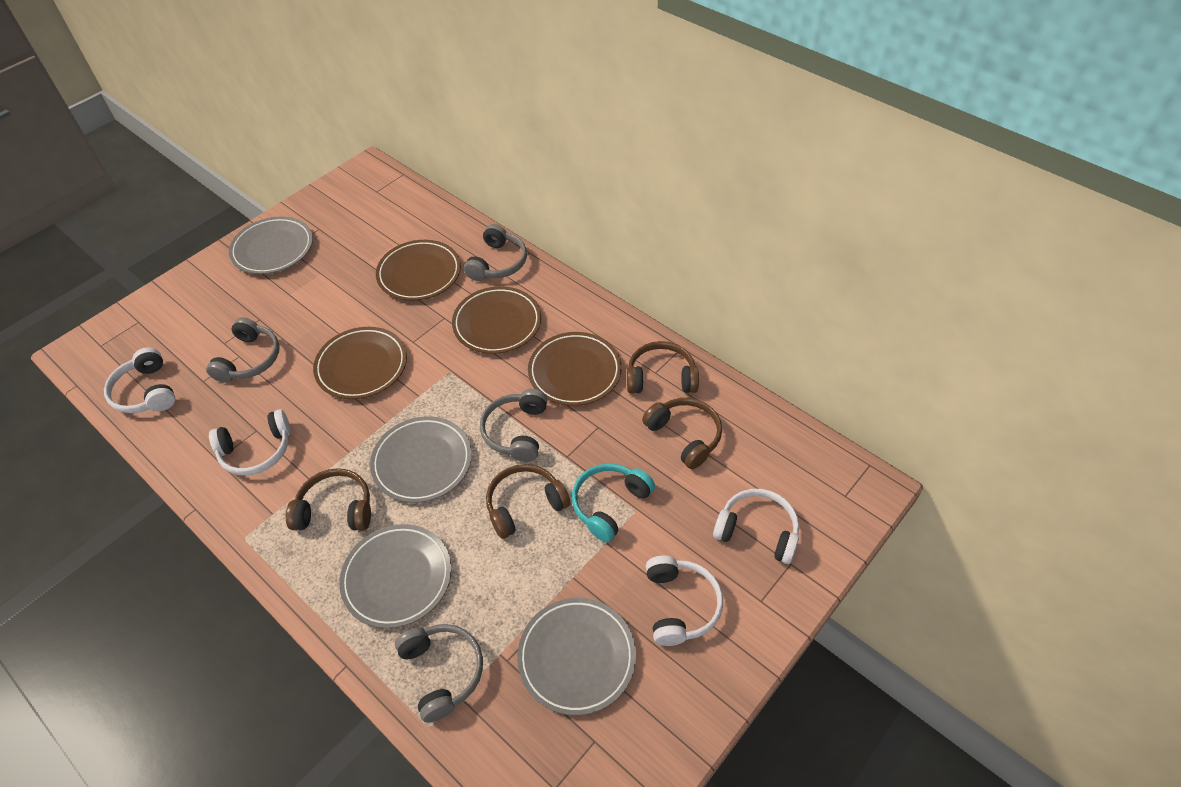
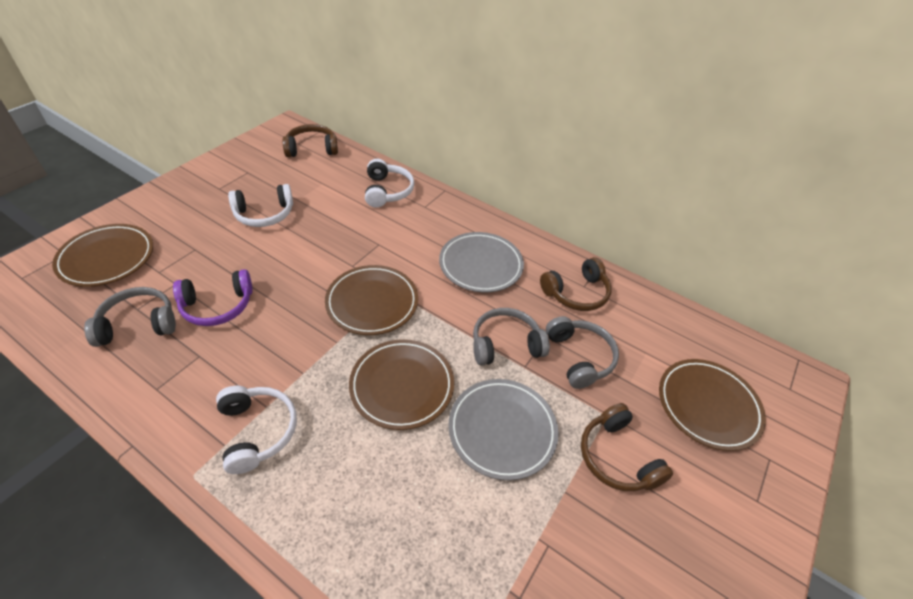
brown headphones: 4 -> 3
grey headphones: 4 -> 3
grey plate: 4 -> 2
purple headphones: 0 -> 1
turquoise headphones: 1 -> 0
white headphones: 4 -> 3

